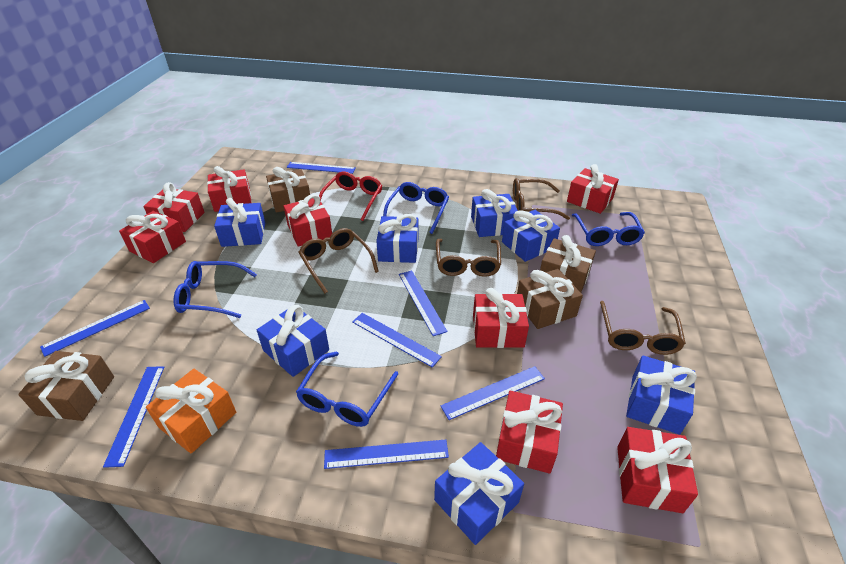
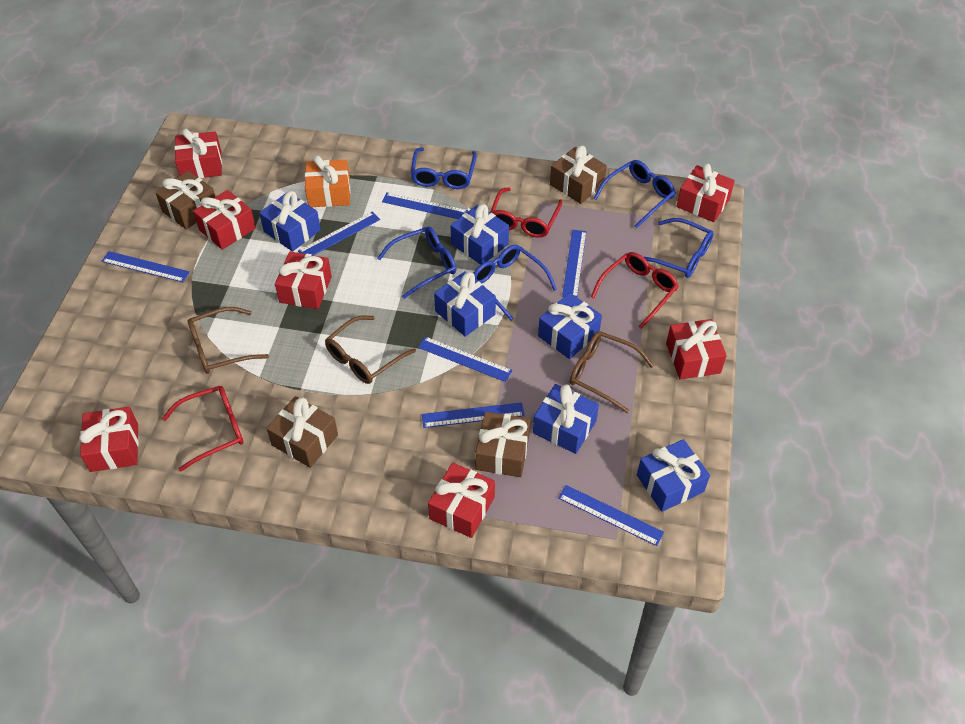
blue gift: 7 -> 6
blue glasses: 4 -> 5
brown glasses: 4 -> 3
red gift: 8 -> 7
red glasses: 1 -> 3

